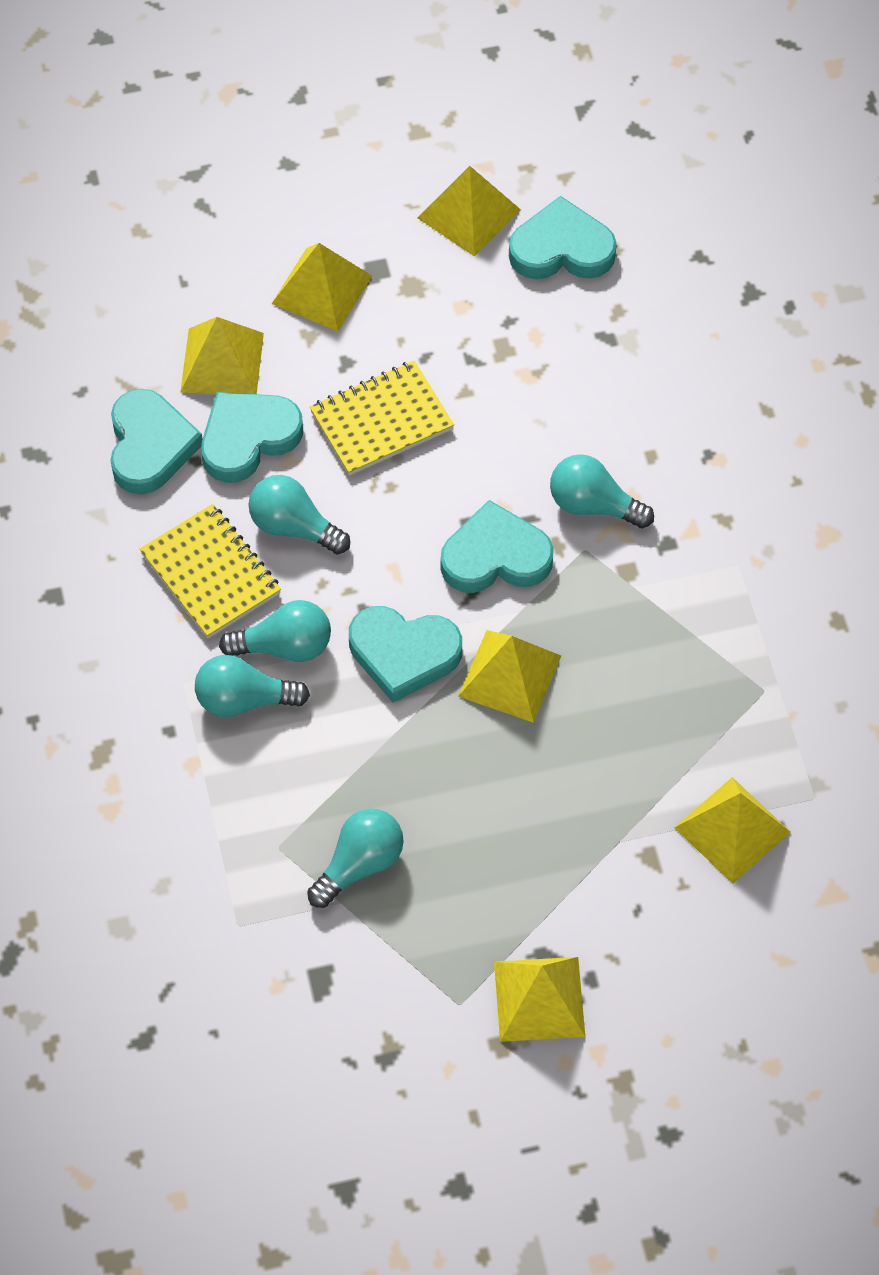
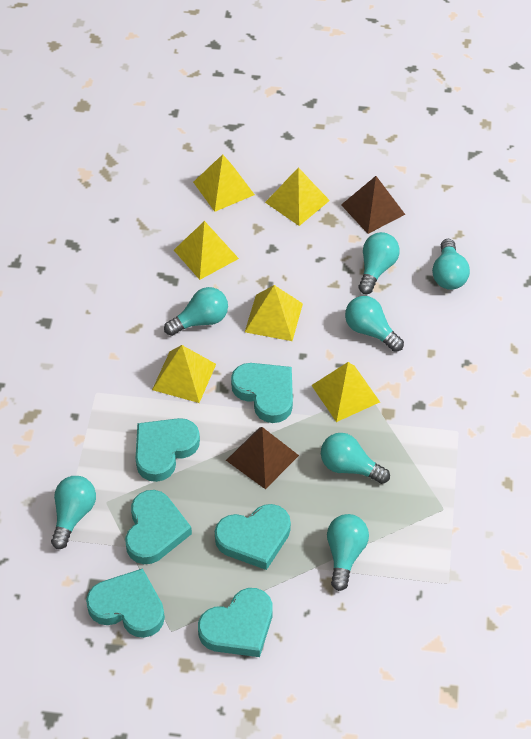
brown pyramid: 0 -> 2
turquoise heart: 5 -> 6
turquoise light bulb: 5 -> 7
yellow notebook: 2 -> 0

